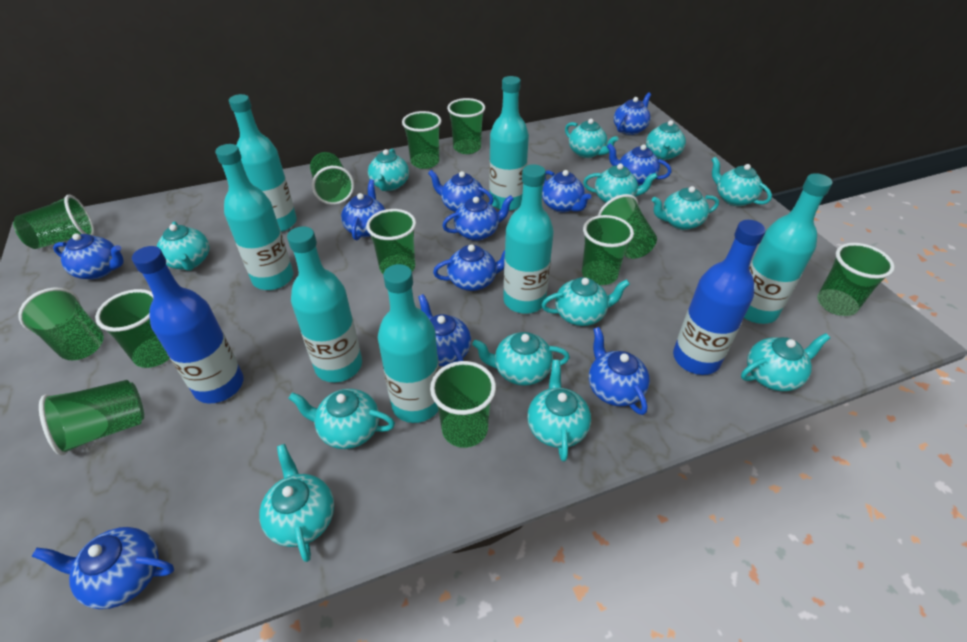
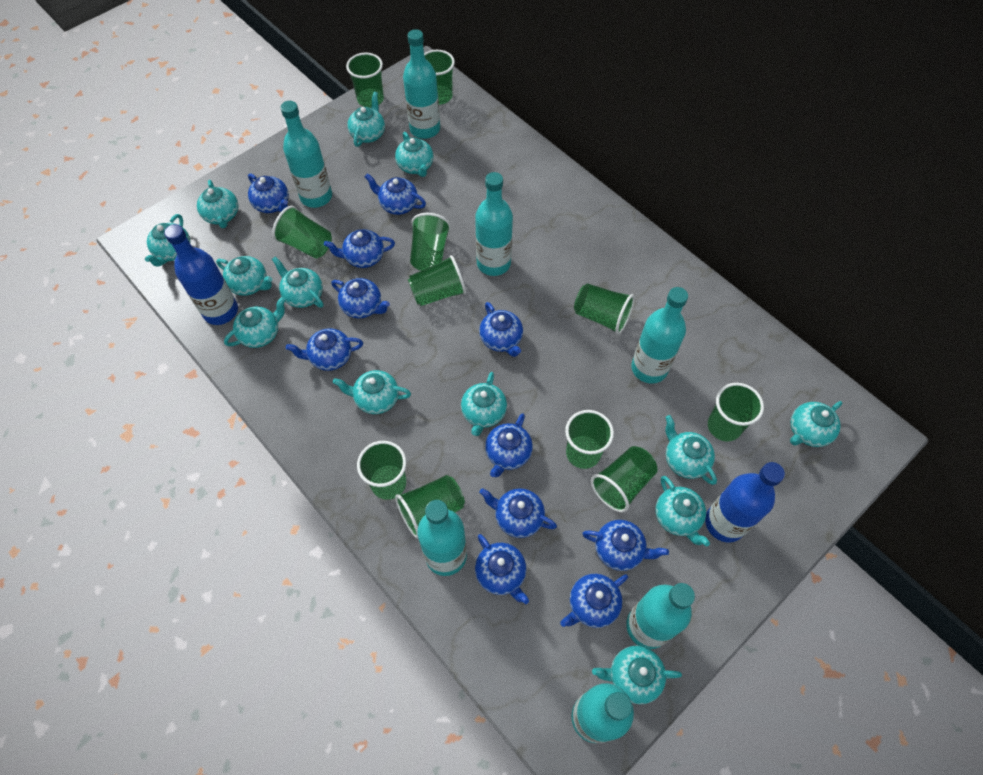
green cup: 12 -> 11

